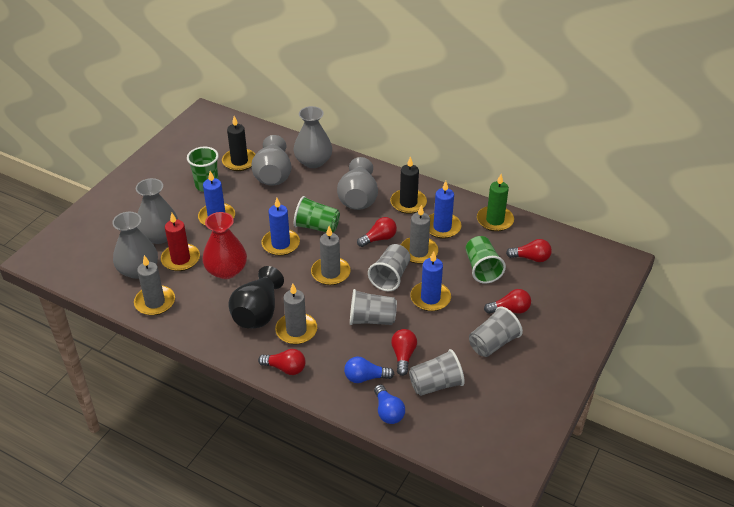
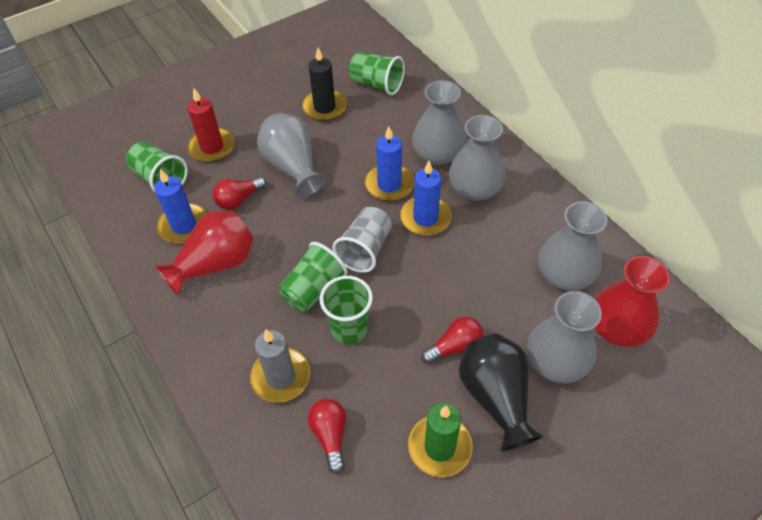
black candle: 2 -> 1
blue candle: 4 -> 3
blue light bulb: 2 -> 0
green cup: 3 -> 4
grey candle: 4 -> 1
grey cup: 4 -> 1
red light bulb: 5 -> 3
red vase: 1 -> 2

